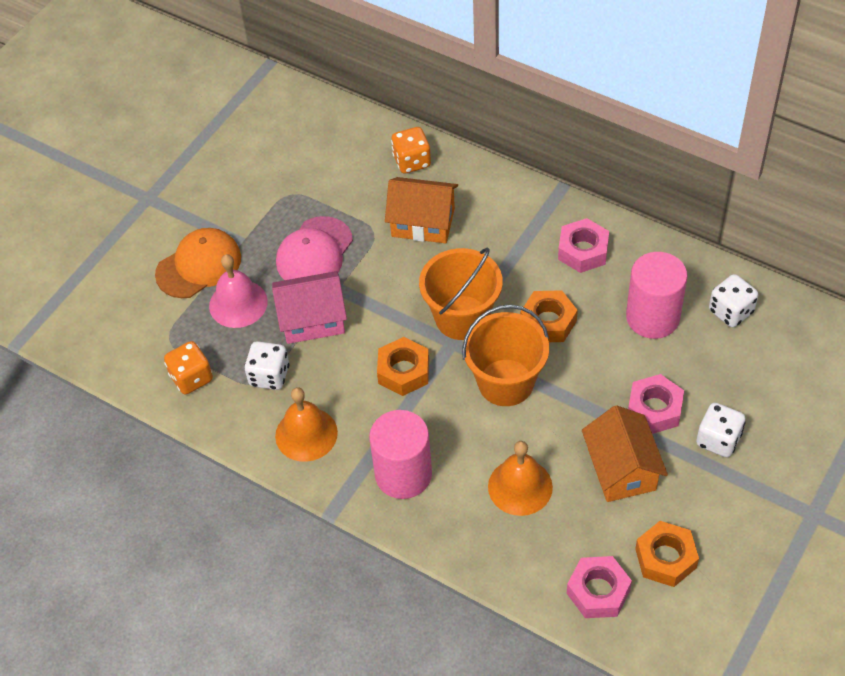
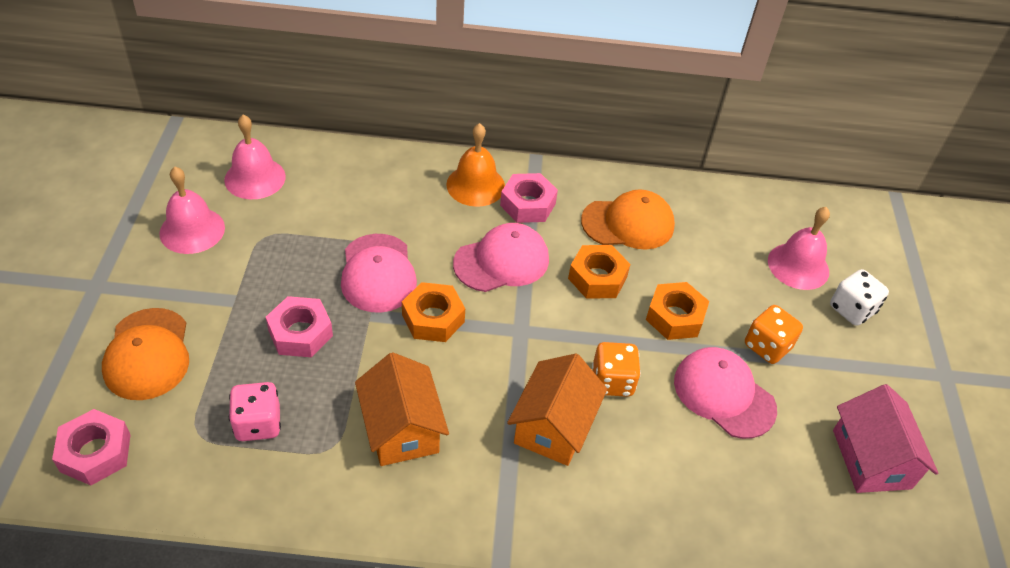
orange bell: 2 -> 1
orange bucket: 2 -> 0
orange cap: 1 -> 2
pink bell: 1 -> 3
pink cap: 1 -> 3
pink cylinder: 2 -> 0
pink dice: 0 -> 1
white dice: 3 -> 1

